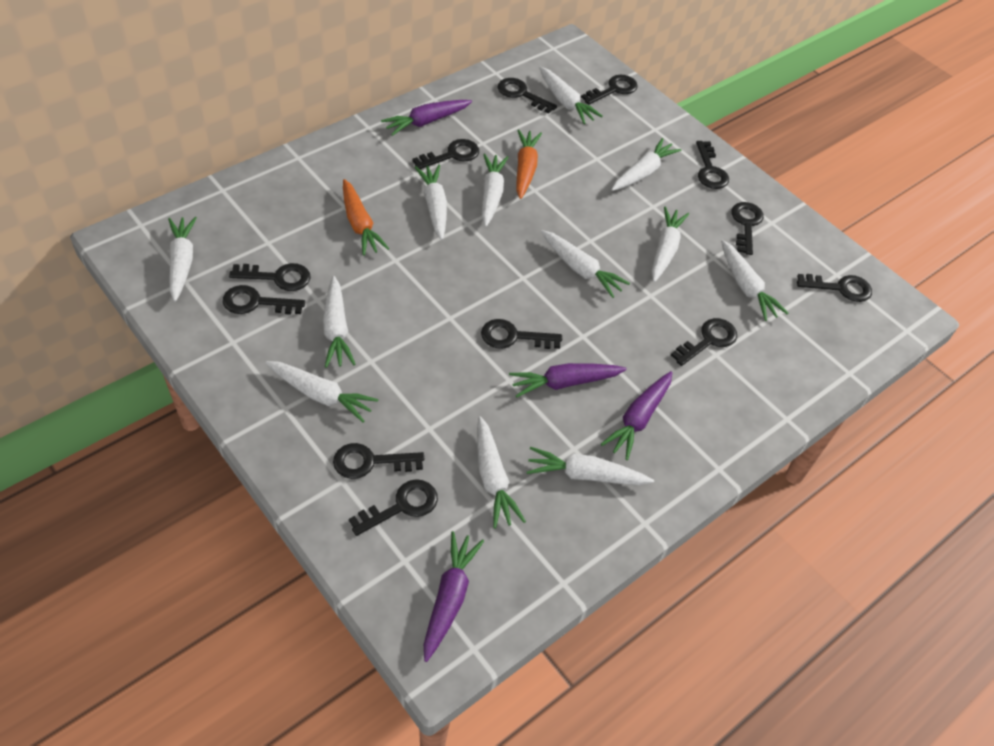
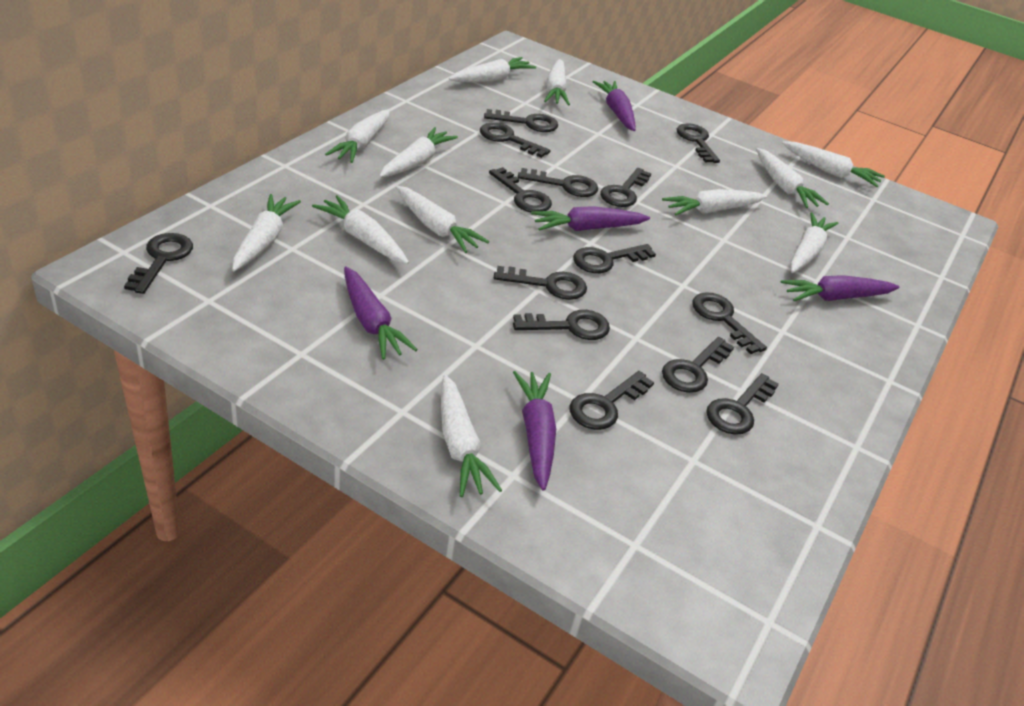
black key: 12 -> 14
orange carrot: 2 -> 0
purple carrot: 4 -> 5

